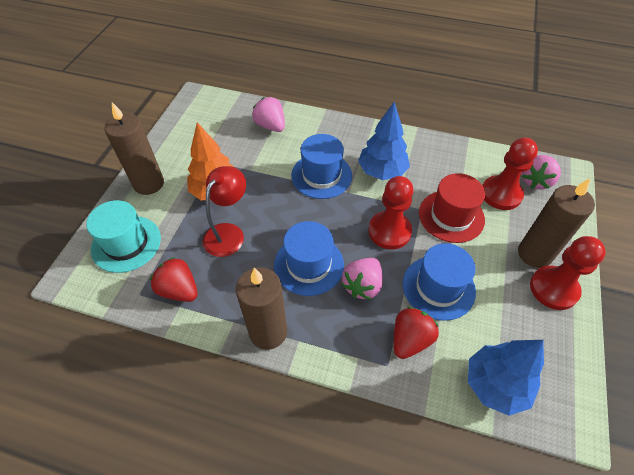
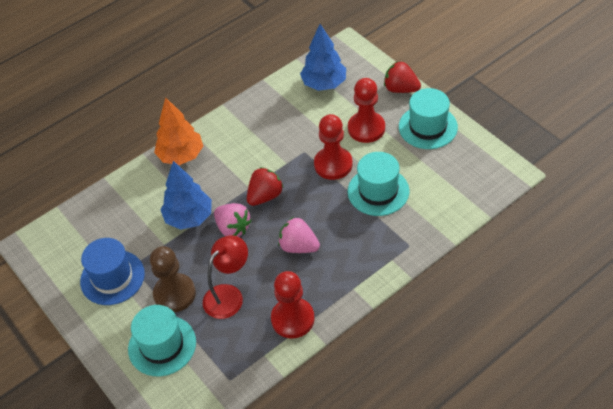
blue hat: 3 -> 1
brown candle: 3 -> 0
brown pawn: 0 -> 1
pink strawberry: 3 -> 2
red hat: 1 -> 0
turquoise hat: 1 -> 3

